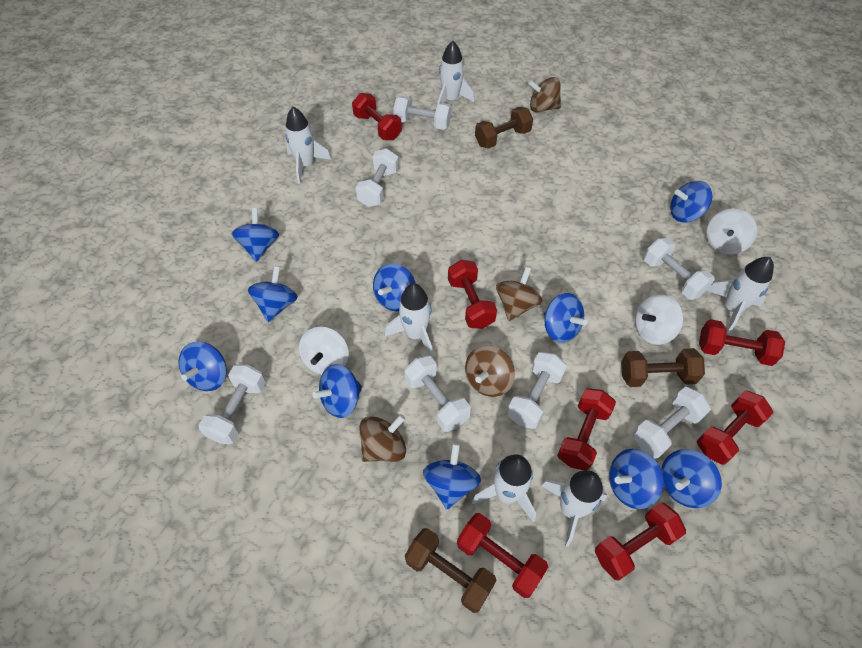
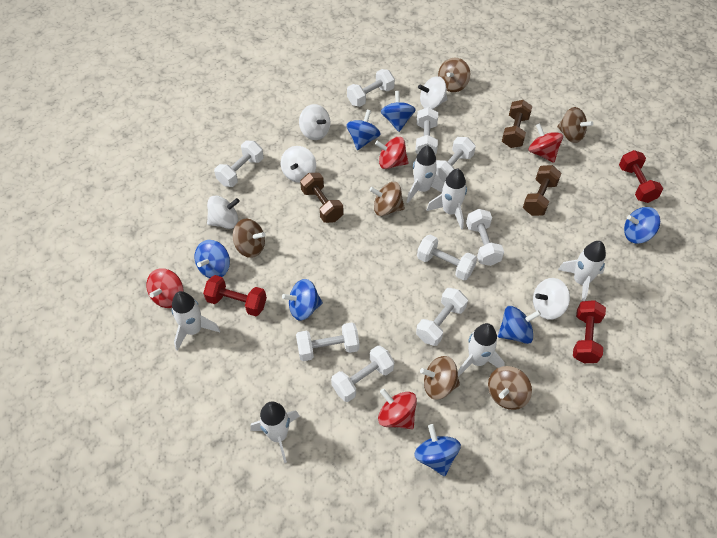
blue spinning top: 10 -> 7
brown spinning top: 4 -> 6
red dumbbell: 7 -> 3
red spinning top: 0 -> 4
white dumbbell: 7 -> 9
white spinning top: 3 -> 5

